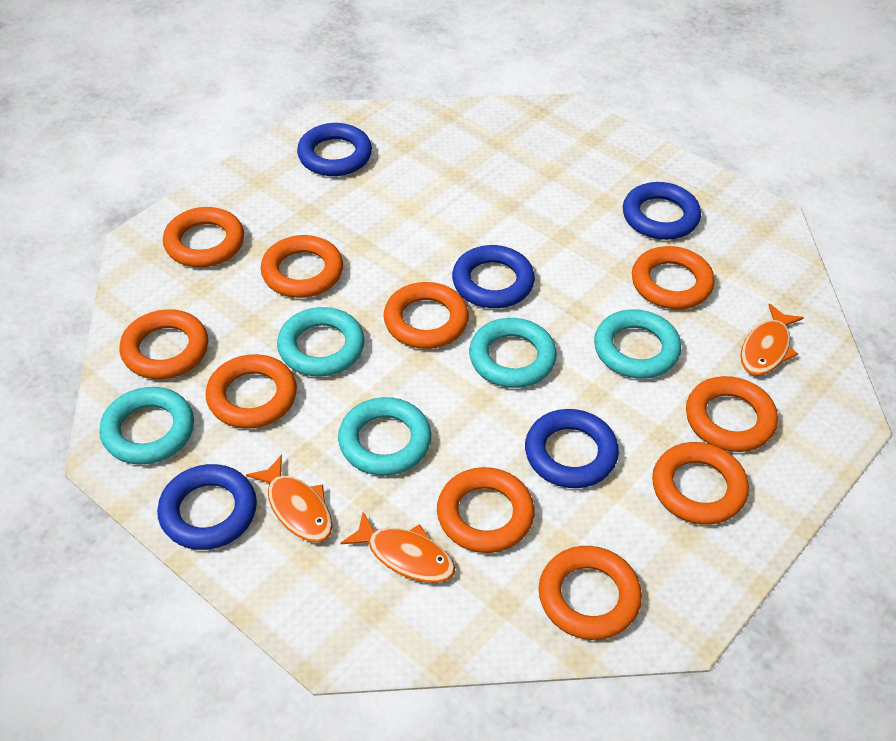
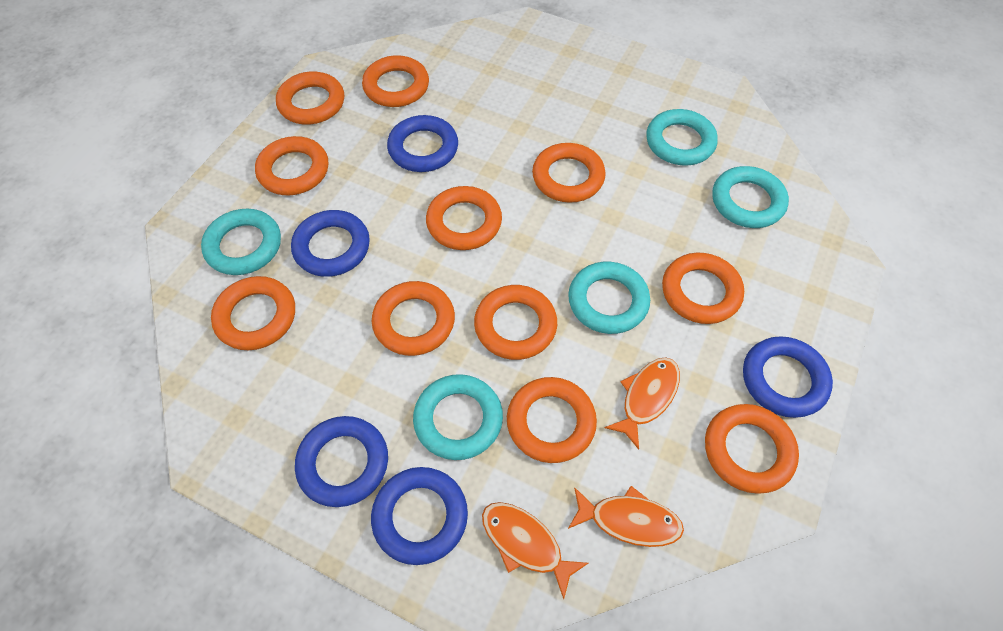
orange ring: 10 -> 11

